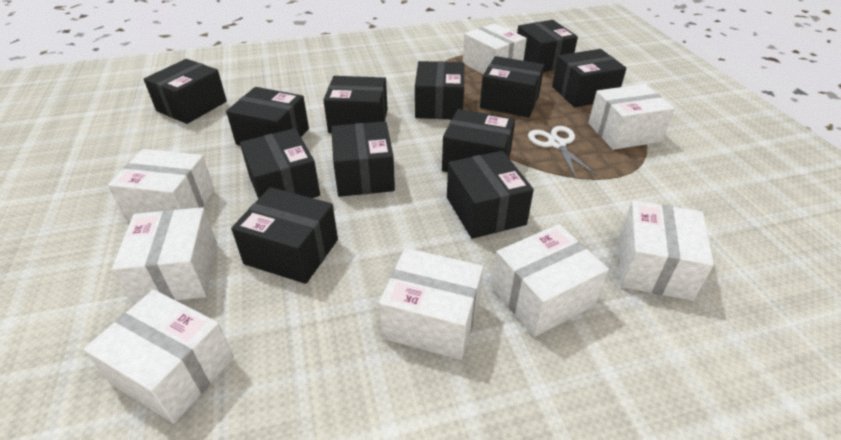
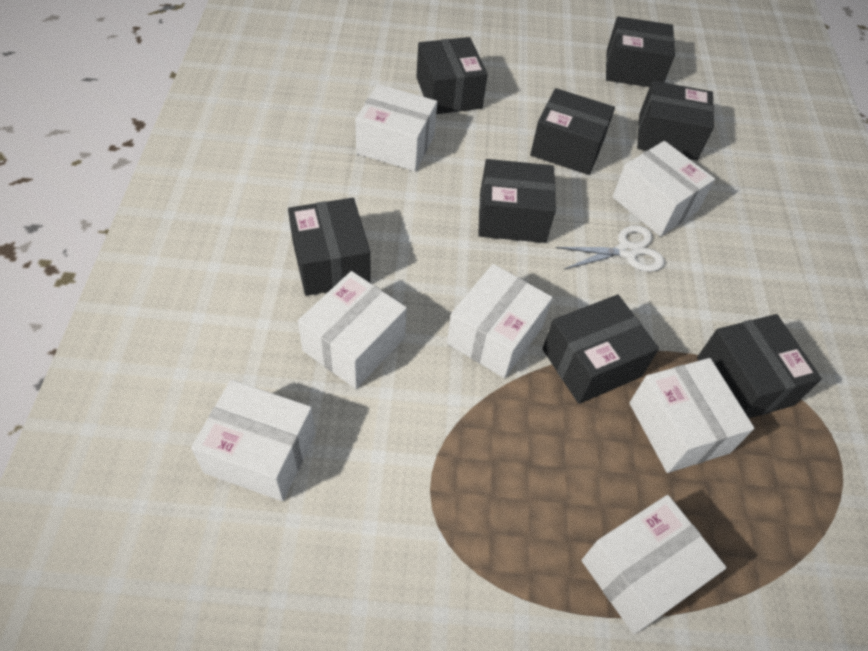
black box: 12 -> 8
white box: 8 -> 7

